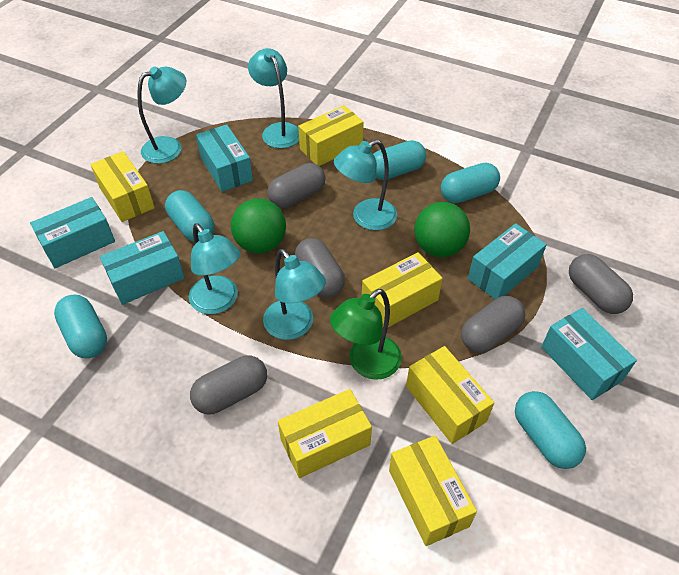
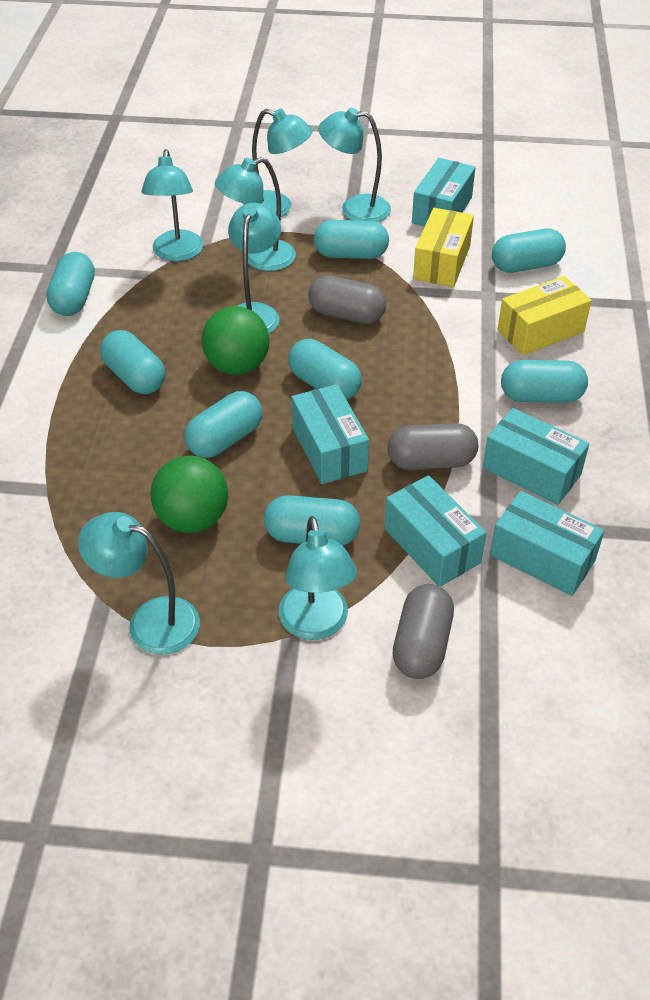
green lamp: 1 -> 0
grey capsule: 5 -> 3
turquoise capsule: 5 -> 8
turquoise lamp: 5 -> 7
yellow box: 6 -> 2

